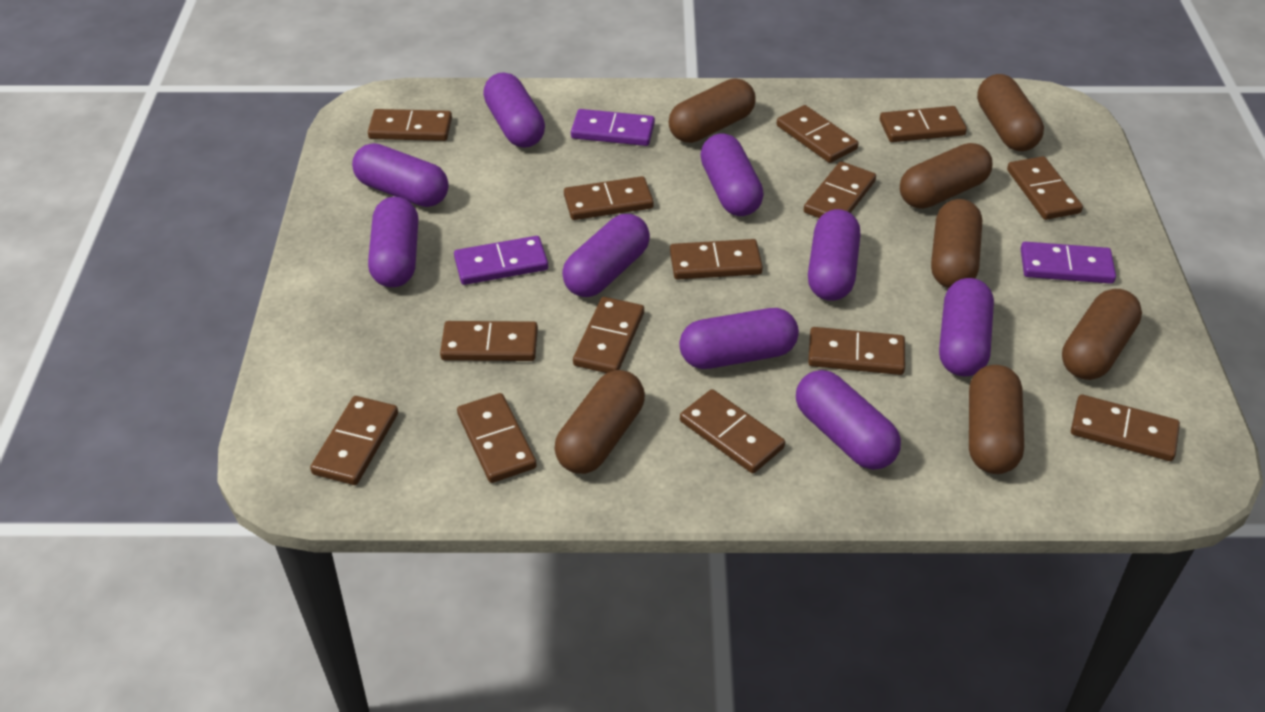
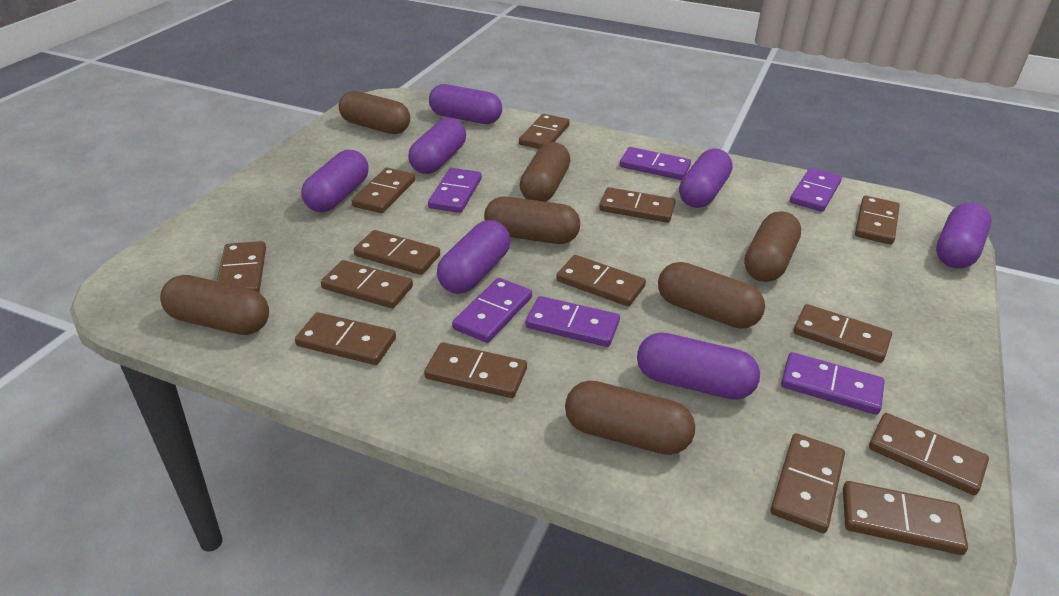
purple capsule: 9 -> 7
purple domino: 3 -> 6

